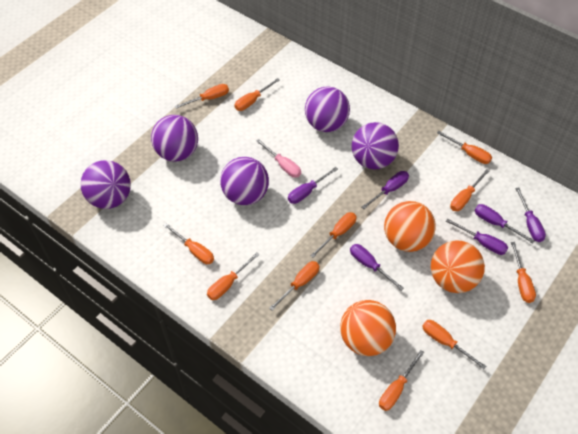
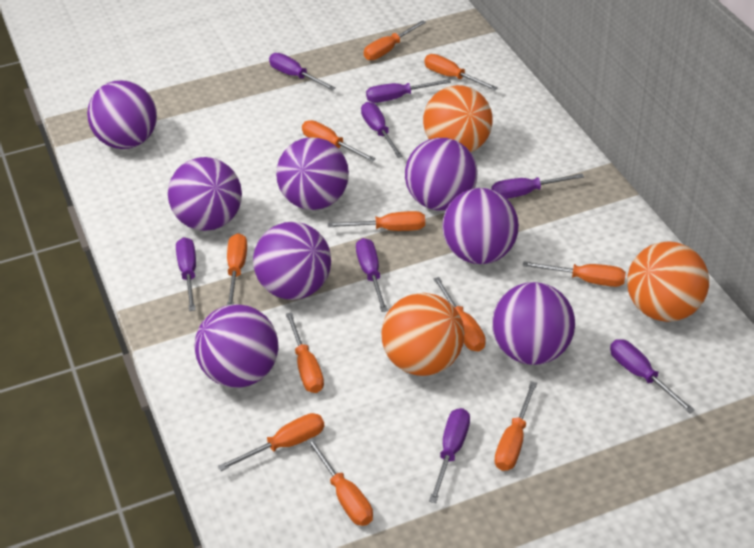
pink screwdriver: 1 -> 0
purple ball: 5 -> 8
purple screwdriver: 6 -> 8

